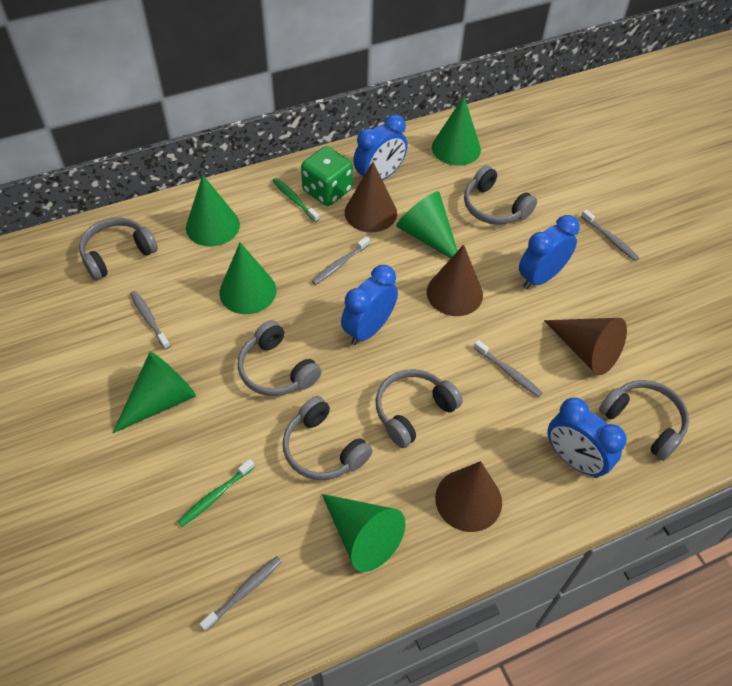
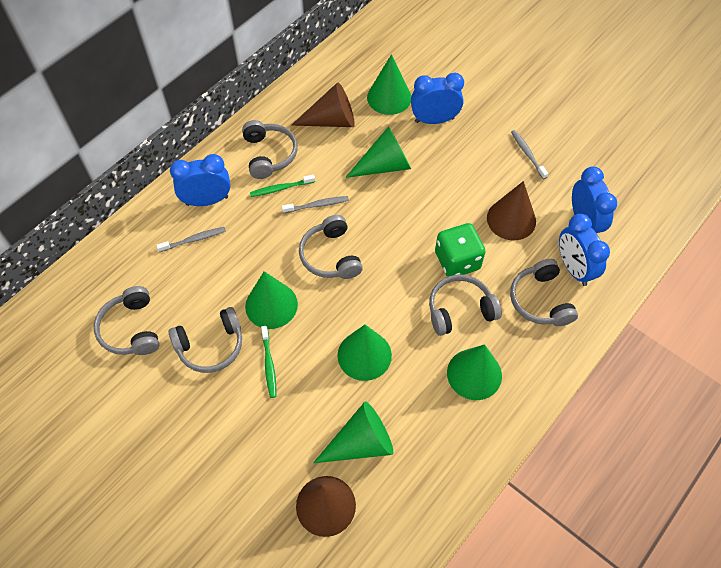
brown cone: 4 -> 3
grey toothbrush: 5 -> 3

